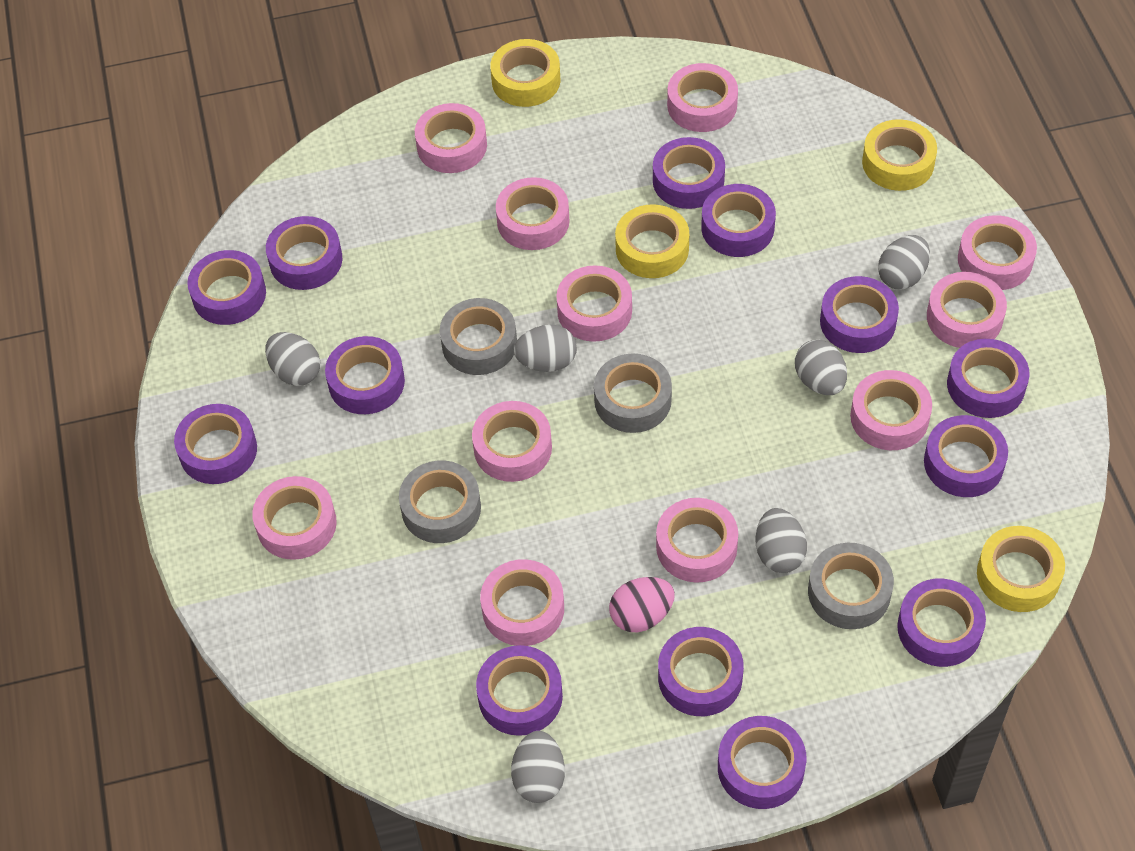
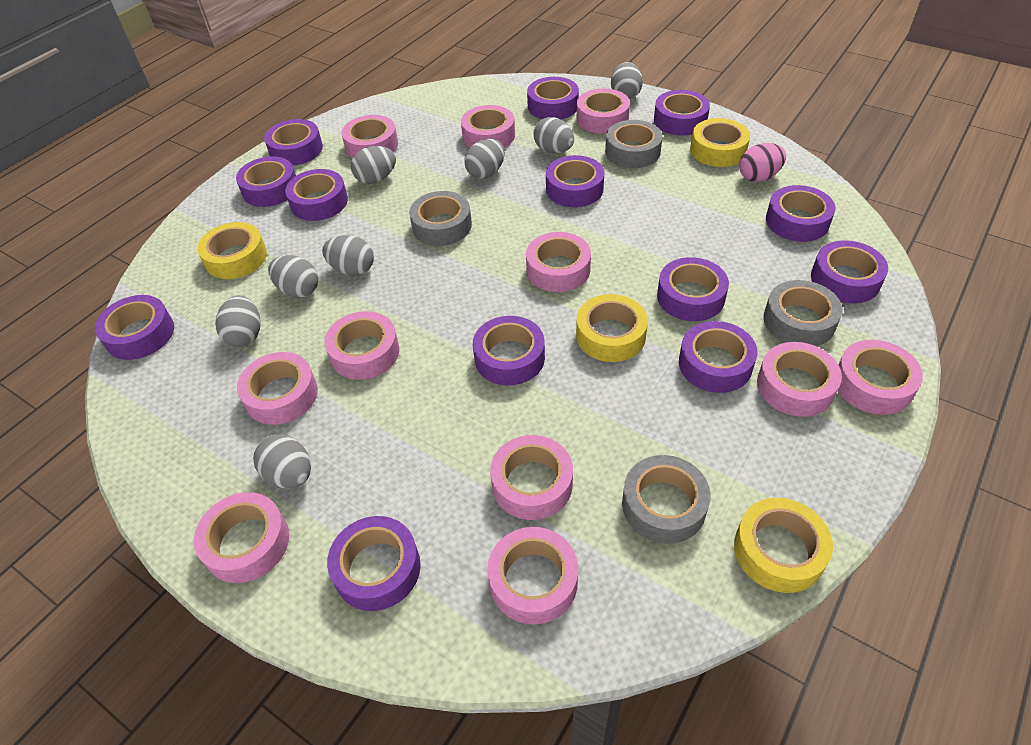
grey egg: 6 -> 8

